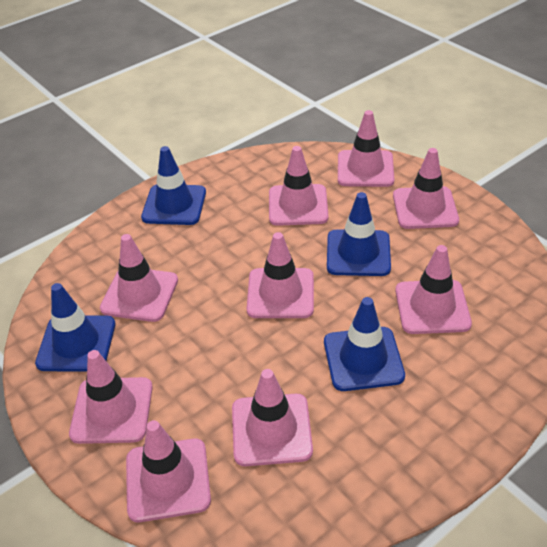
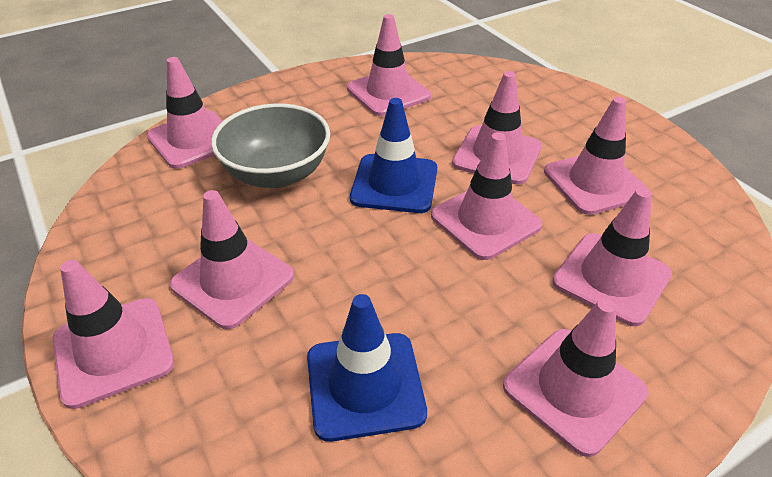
blue traffic cone: 4 -> 2
grey bowl: 0 -> 1

